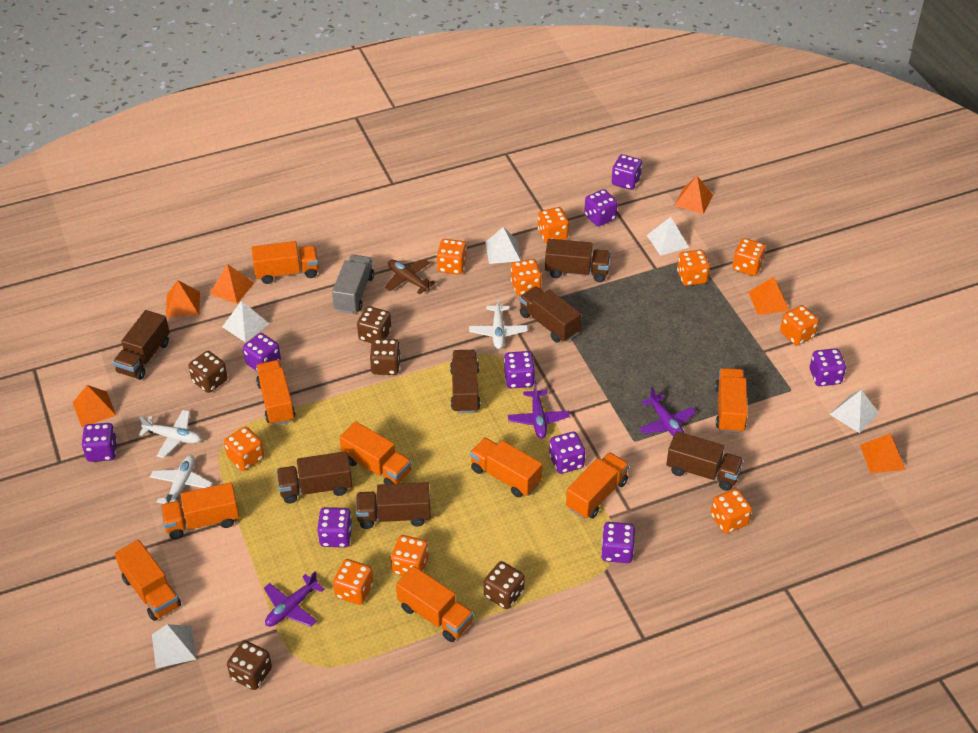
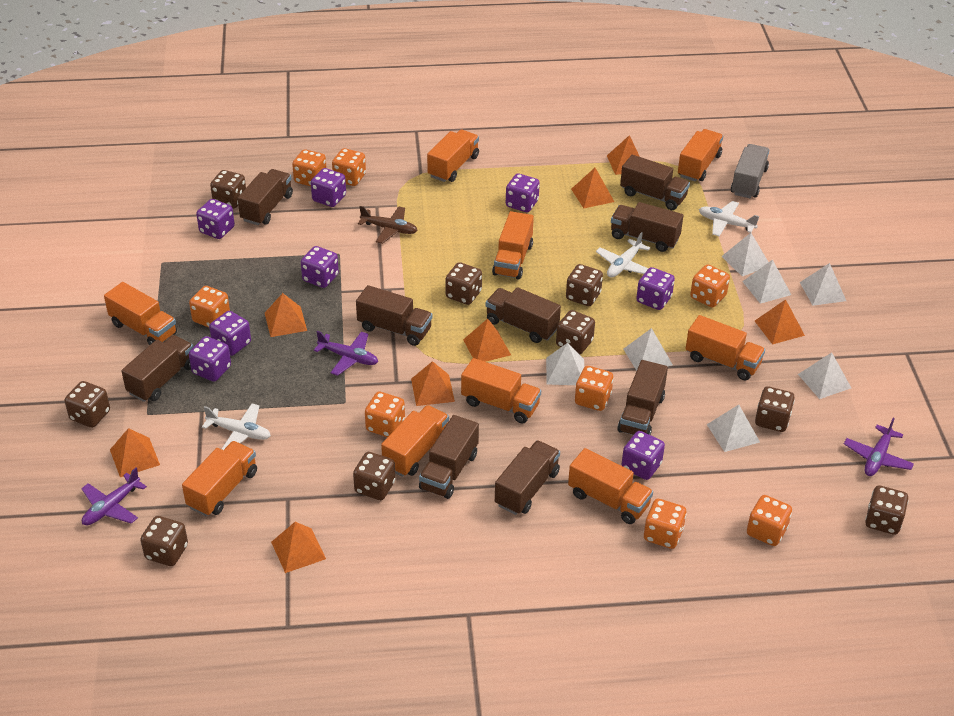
brown dice: 5 -> 9
brown truck: 7 -> 9
orange dice: 10 -> 8
orange pyramid: 6 -> 8
purple dice: 9 -> 8
white pyramid: 5 -> 7

